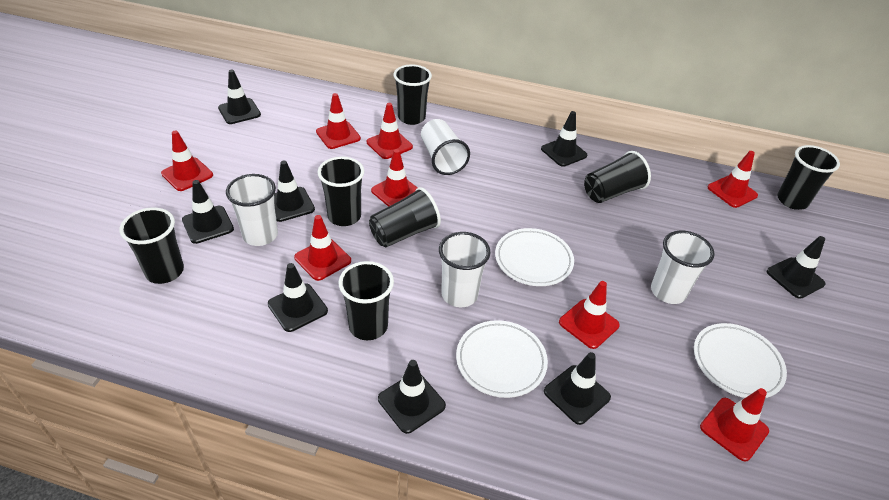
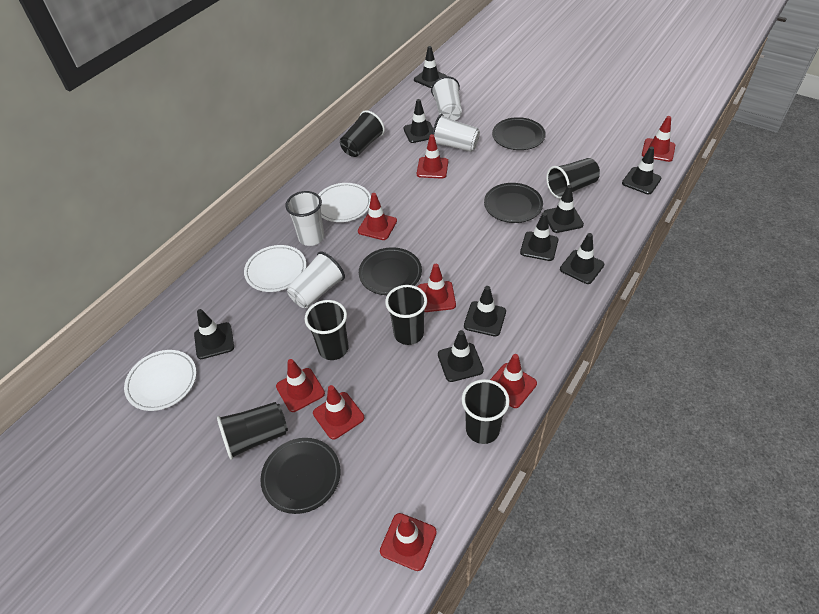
black cup: 7 -> 6
black plate: 0 -> 4
black traffic cone: 8 -> 9

